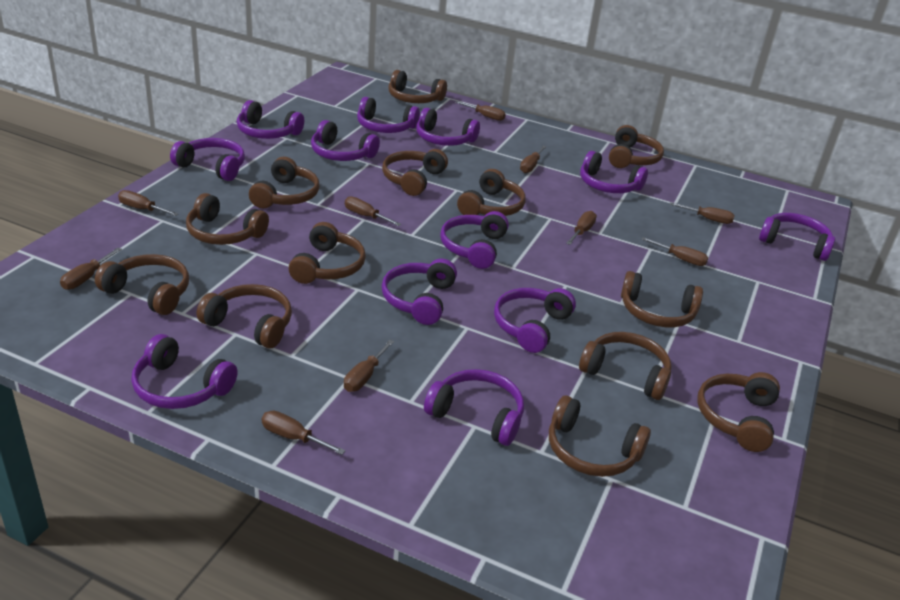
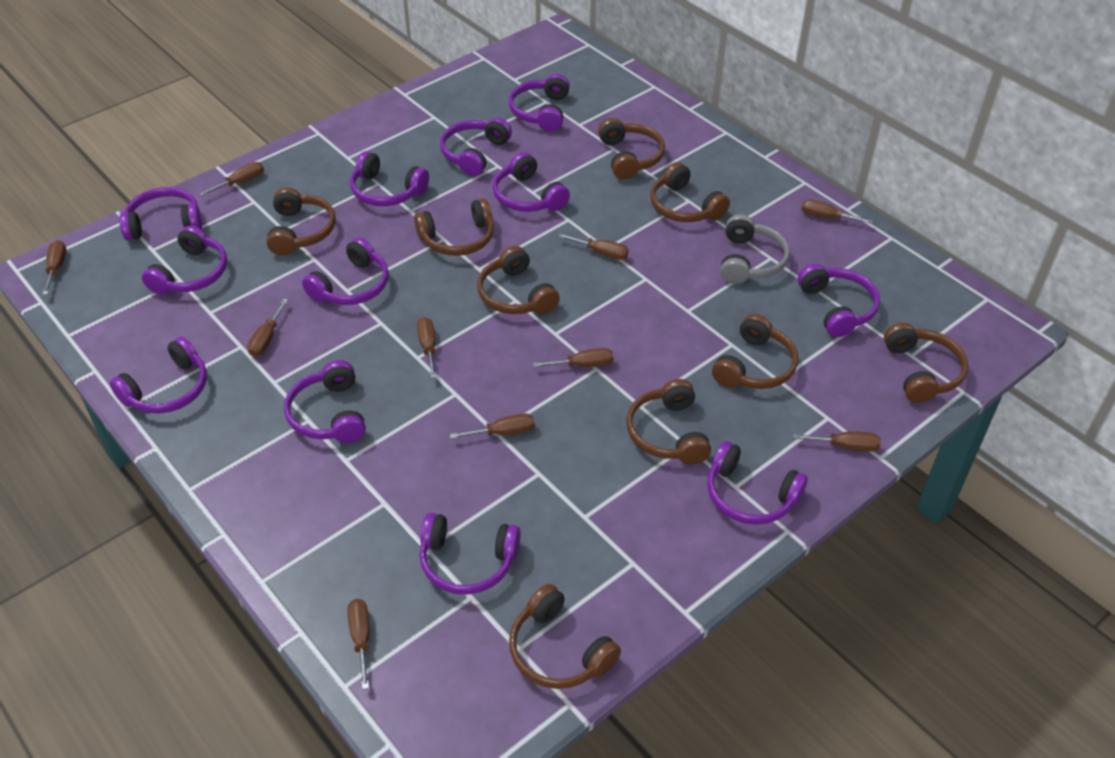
brown headphones: 13 -> 9
grey headphones: 0 -> 1

